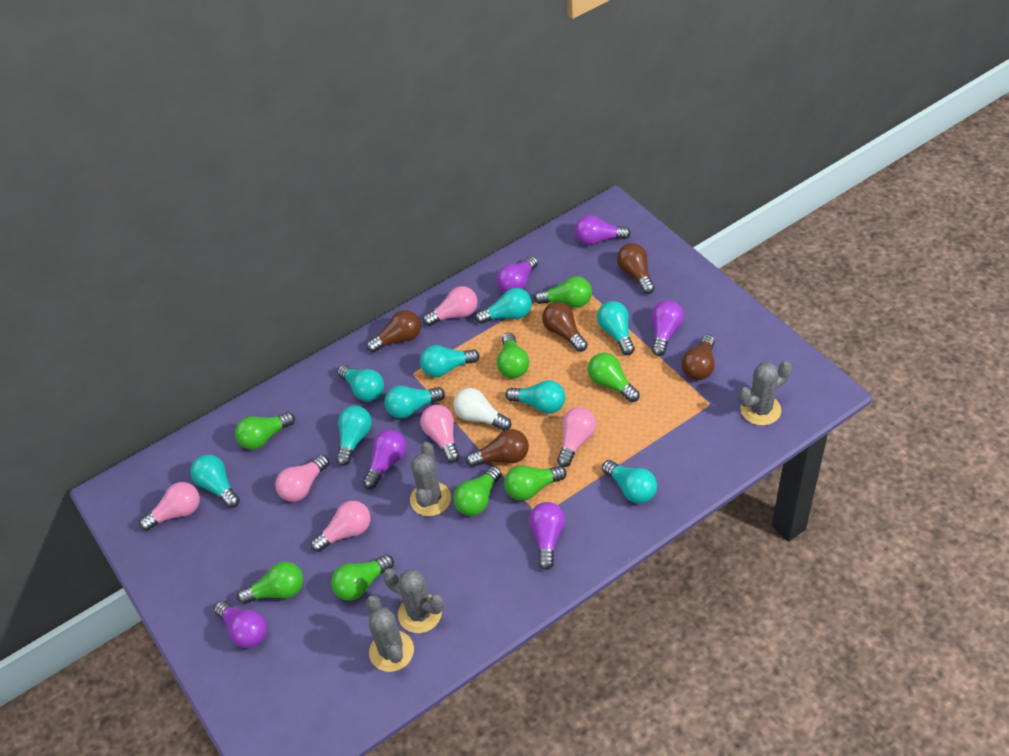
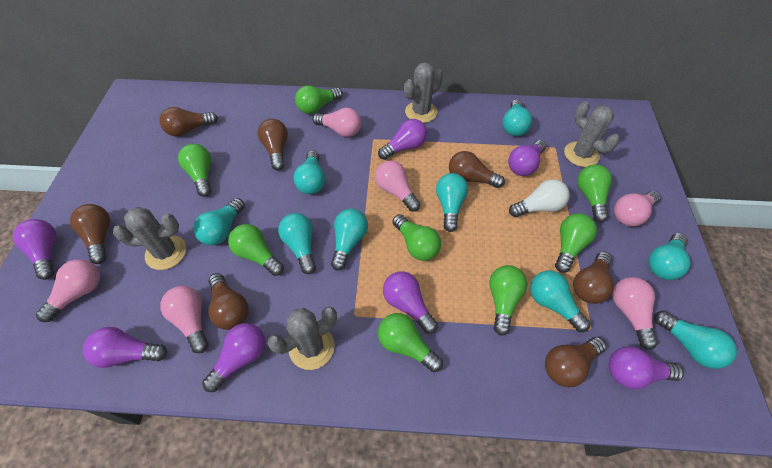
brown light bulb: 5 -> 7
purple light bulb: 6 -> 7

